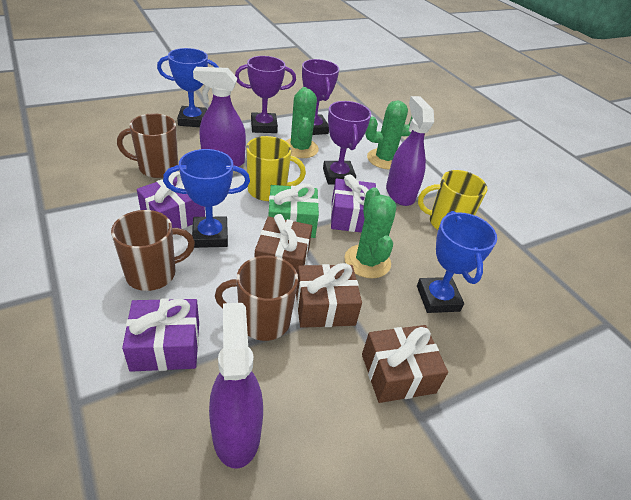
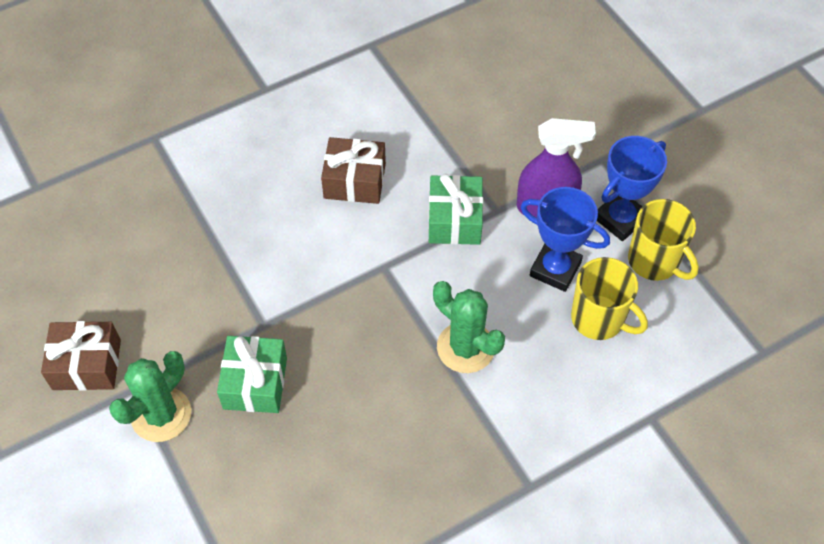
blue trophy: 3 -> 2
brown gift: 3 -> 2
brown mug: 3 -> 0
green cactus: 3 -> 2
green gift: 1 -> 2
purple gift: 3 -> 0
purple spray bottle: 3 -> 1
purple trophy: 3 -> 0

